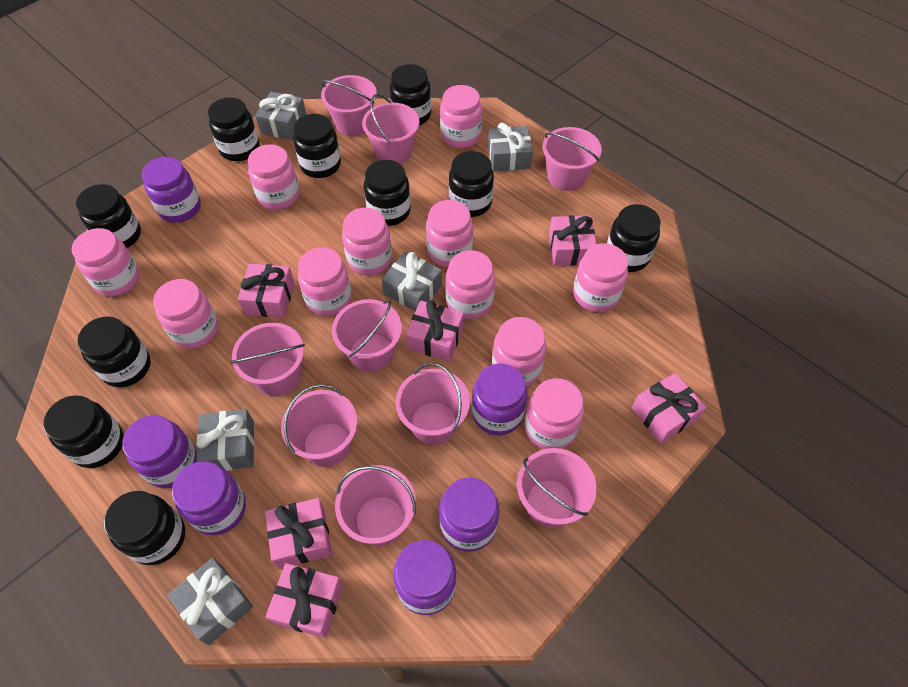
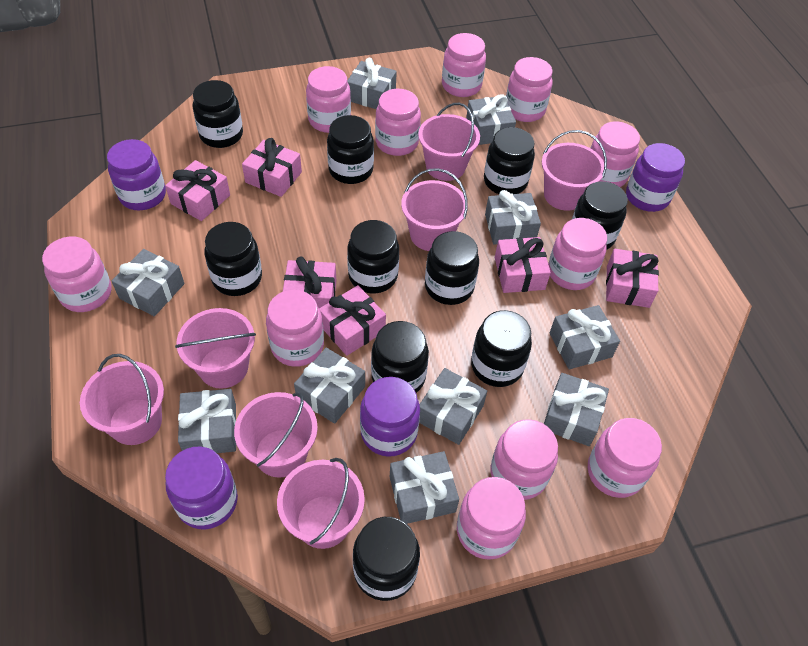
grey gift: 5 -> 10
pink bucket: 9 -> 7
purple jar: 6 -> 4

